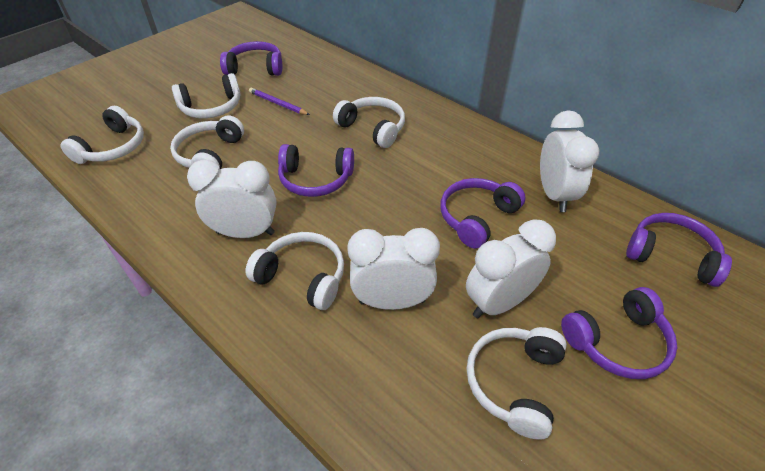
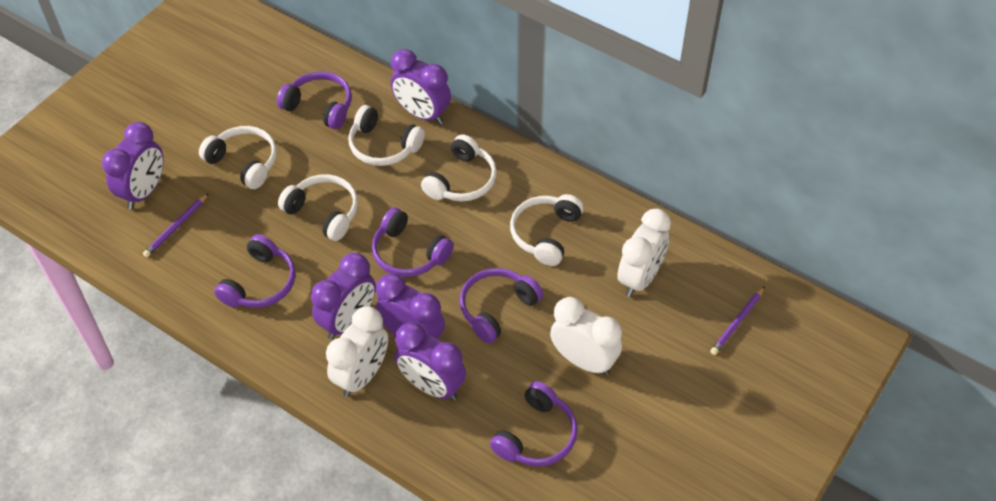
purple clock: 0 -> 5
purple pencil: 1 -> 2
white clock: 4 -> 3
white headphones: 6 -> 5

